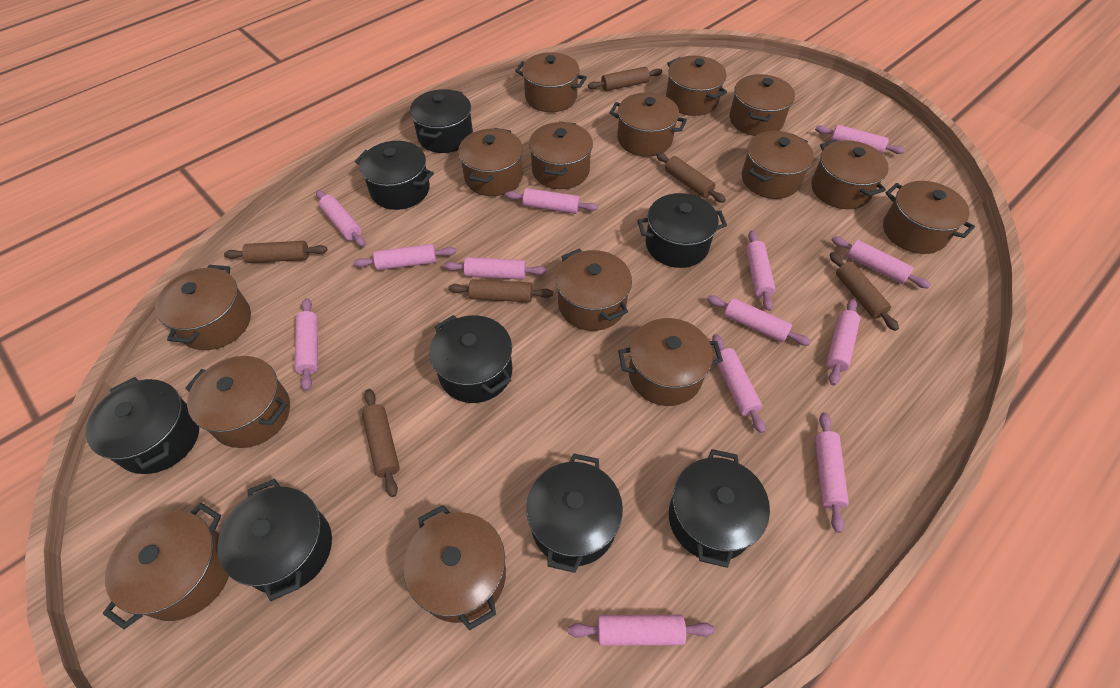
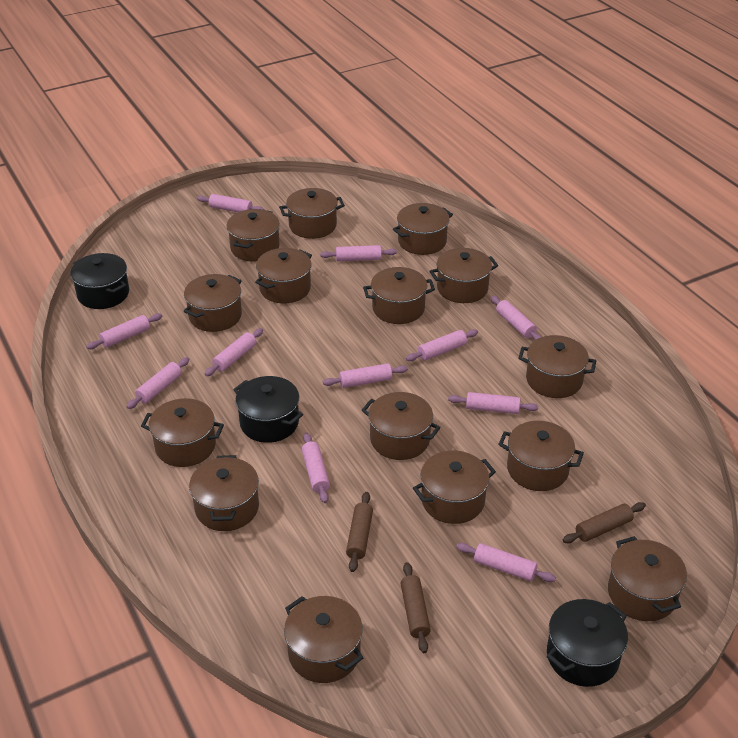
black pot: 8 -> 3
brown rolling pin: 6 -> 3
pink rolling pin: 13 -> 11

